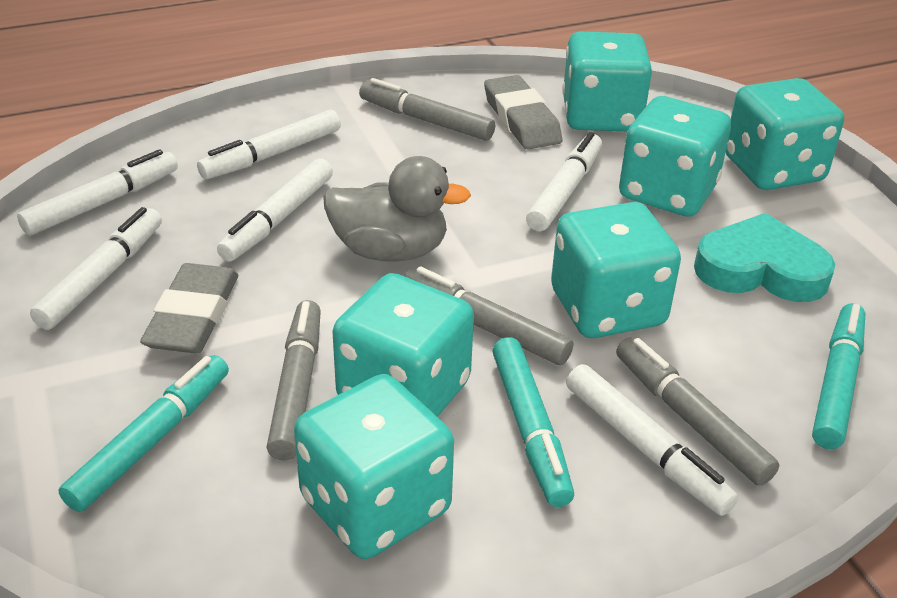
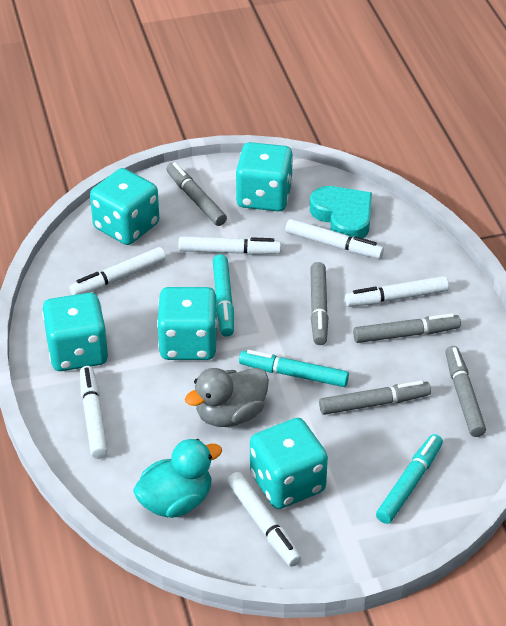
grey eraser: 2 -> 0
grey marker: 4 -> 5
turquoise dice: 6 -> 5
turquoise duck: 0 -> 1

